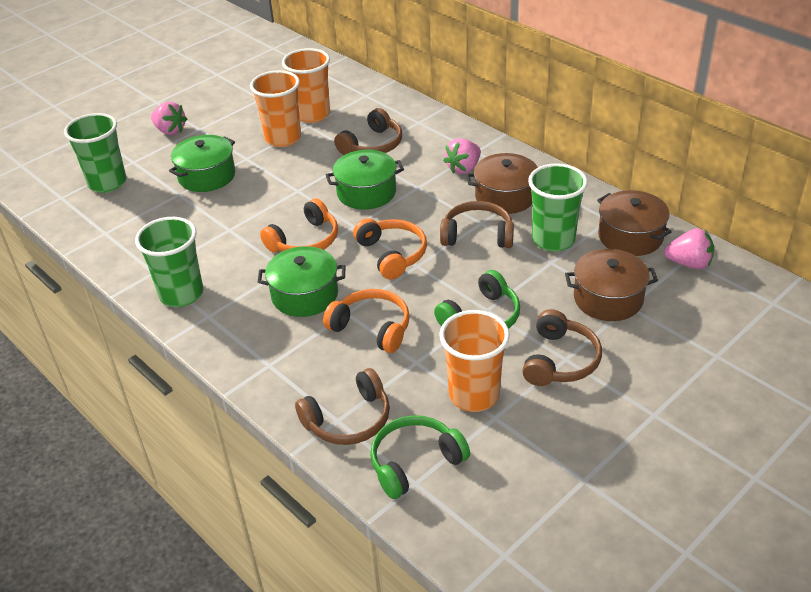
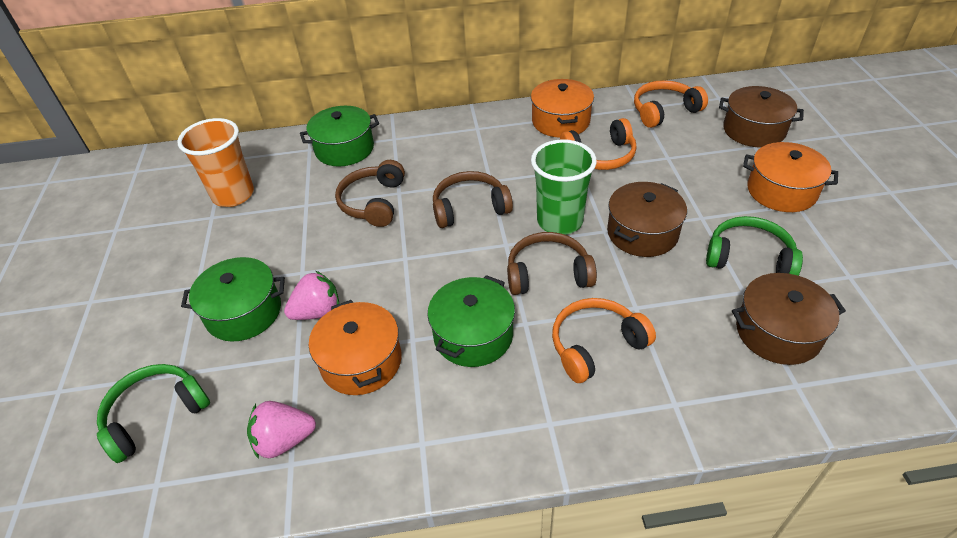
brown headphones: 4 -> 3
green cup: 3 -> 1
orange cup: 3 -> 1
orange pot: 0 -> 3
pink strawberry: 3 -> 2

